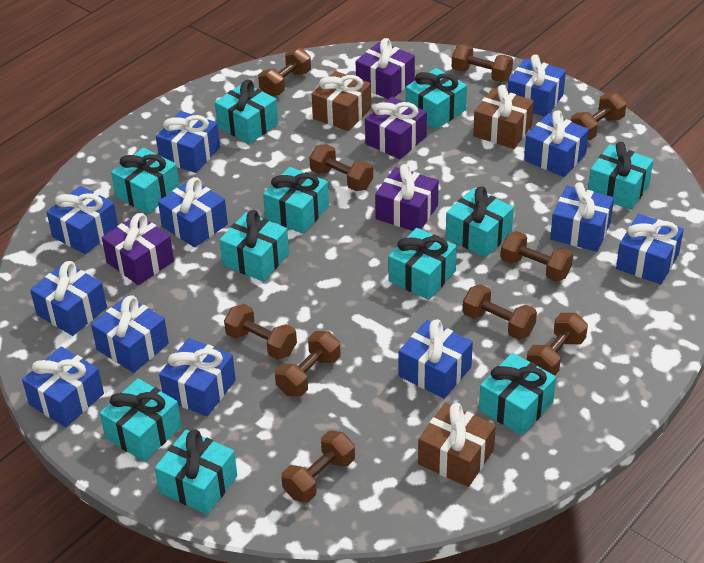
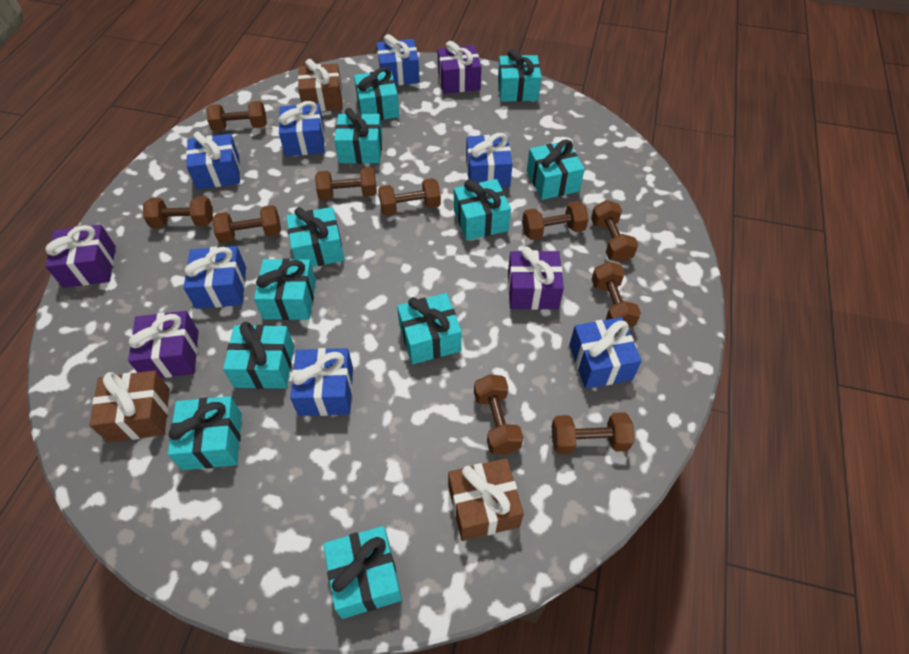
blue gift: 12 -> 7

